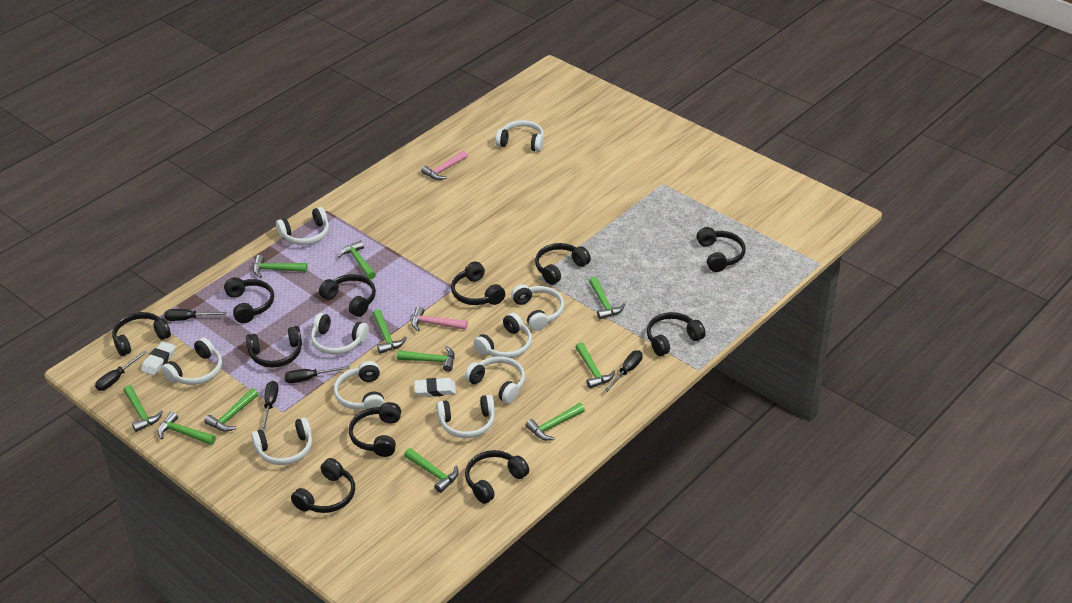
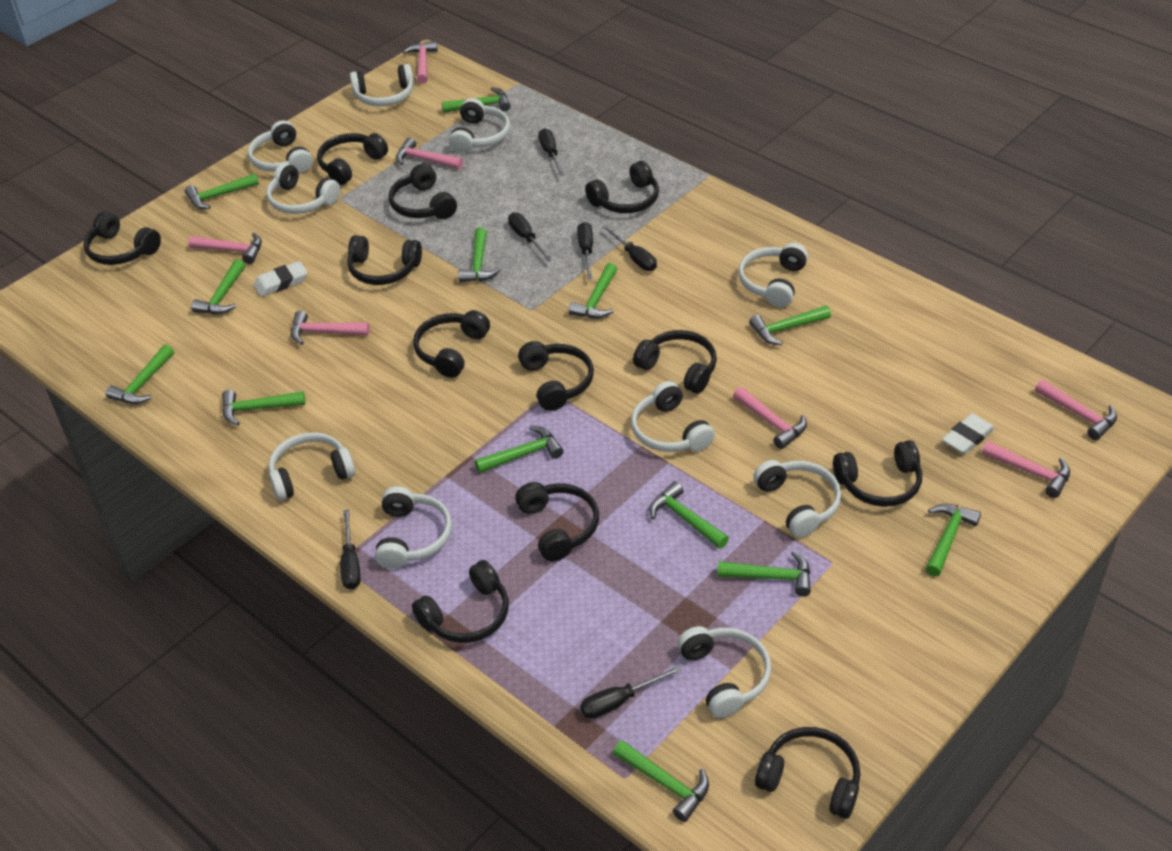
black headphones: 11 -> 12
black screwdriver: 5 -> 6
green hammer: 11 -> 13
pink hammer: 2 -> 7

